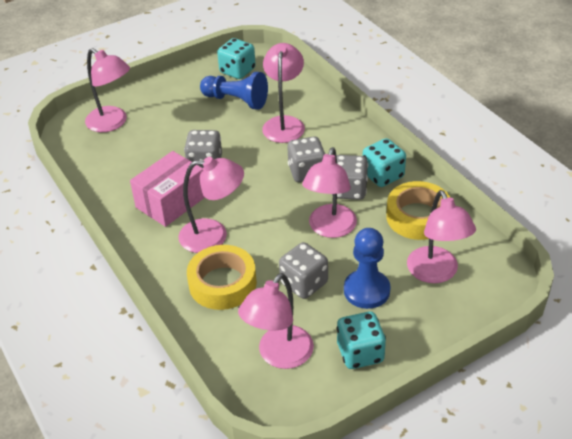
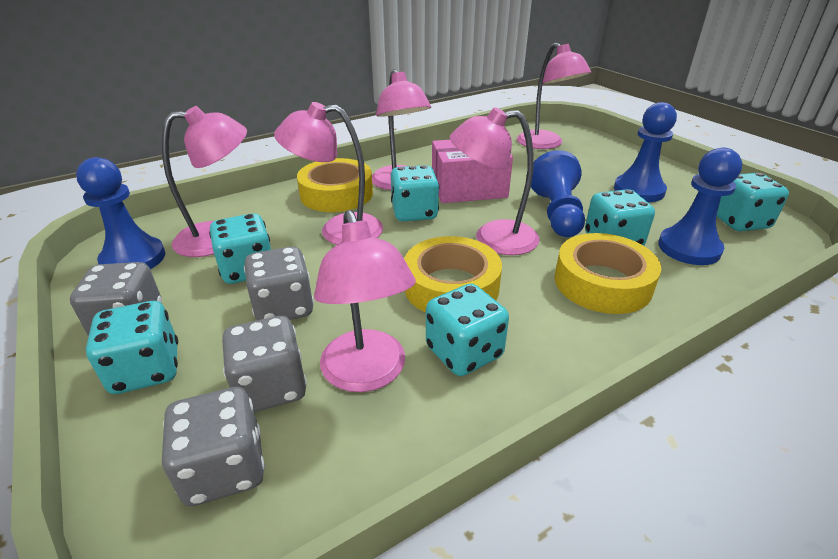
blue pawn: 2 -> 4
turquoise dice: 3 -> 6
yellow tape: 2 -> 3

